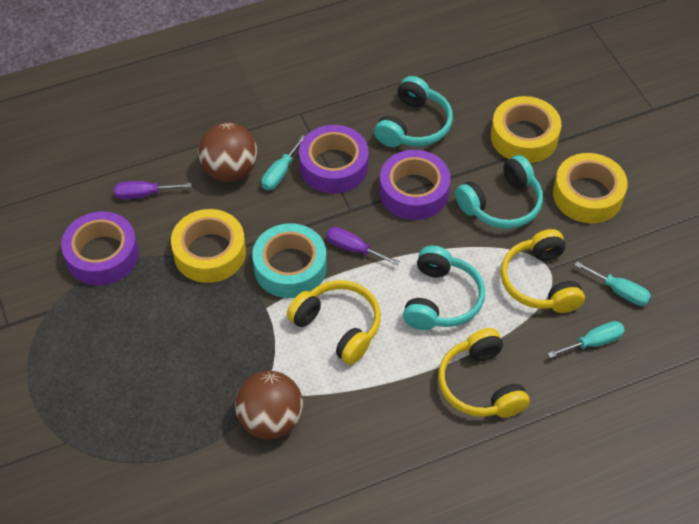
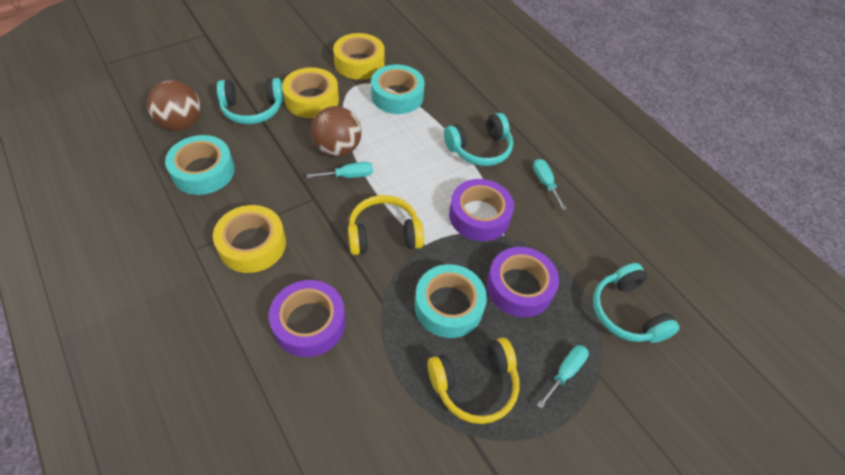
purple screwdriver: 2 -> 0
turquoise tape: 1 -> 3
yellow headphones: 3 -> 2

